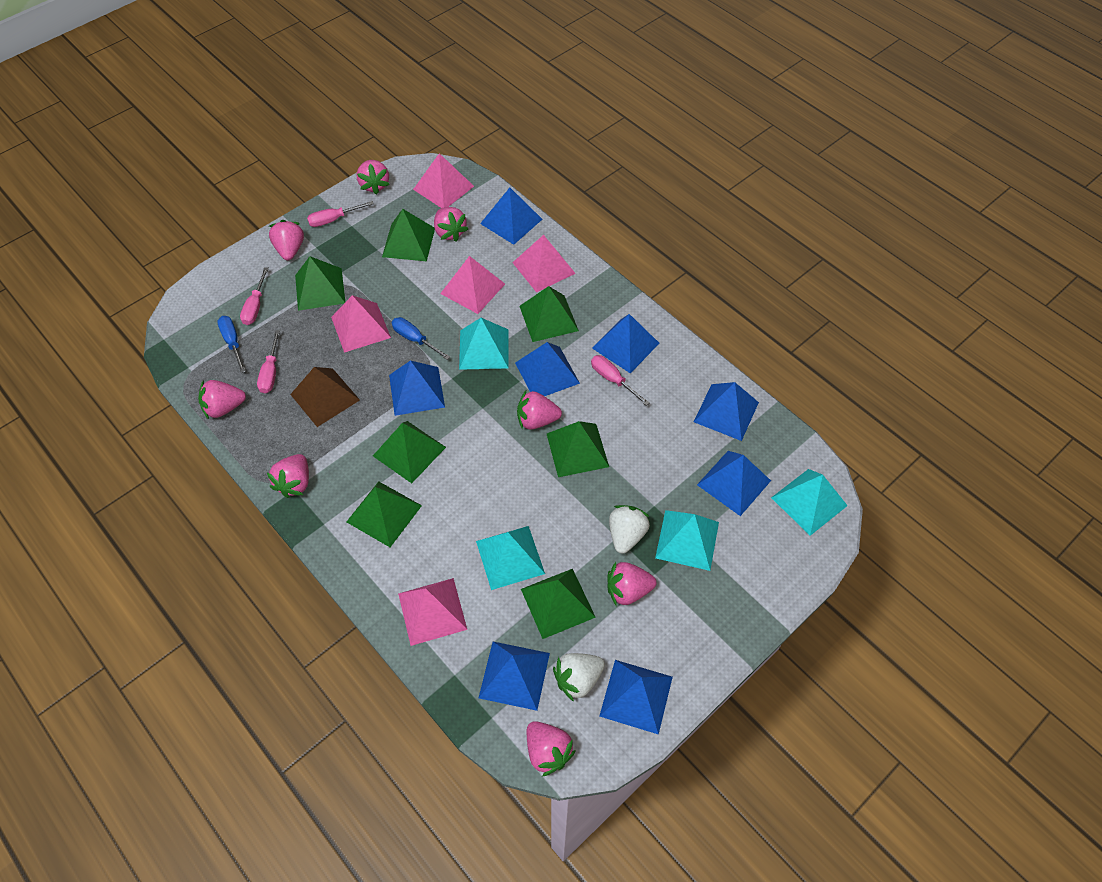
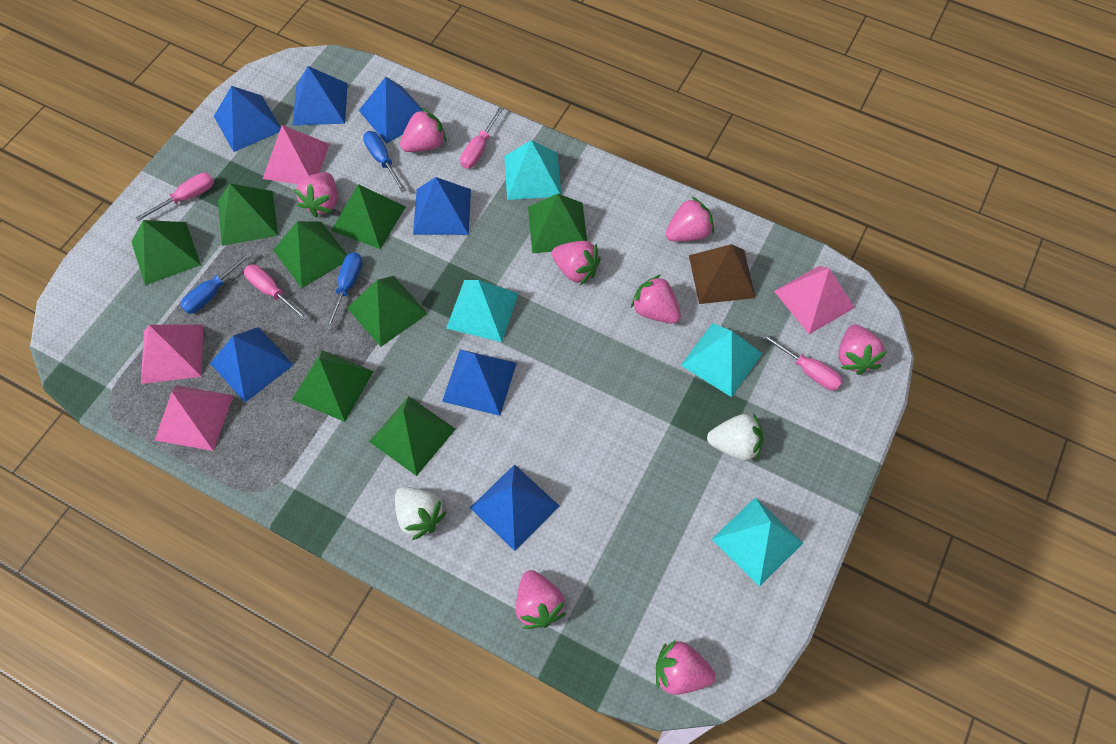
blue pyramid: 8 -> 7
blue screwdriver: 2 -> 3
green pyramid: 7 -> 8
pink pyramid: 5 -> 4

